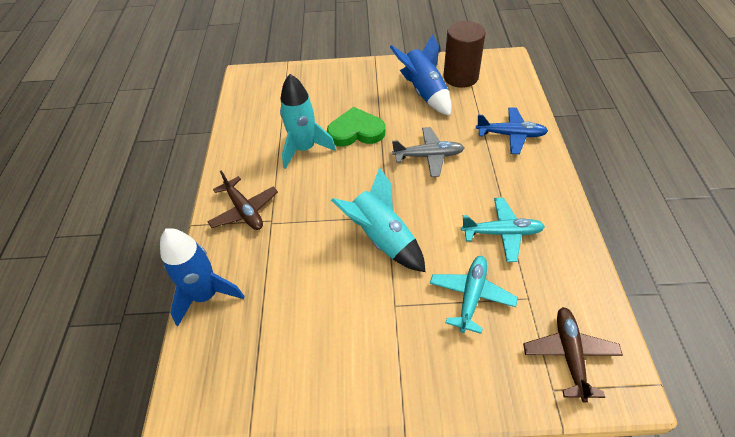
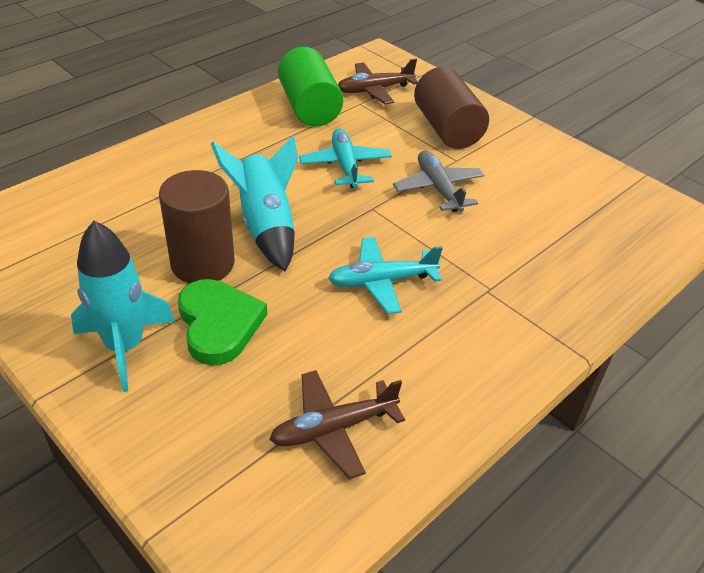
blue plane: 1 -> 0
blue rocket: 2 -> 0
brown cylinder: 1 -> 2
green cylinder: 0 -> 1

